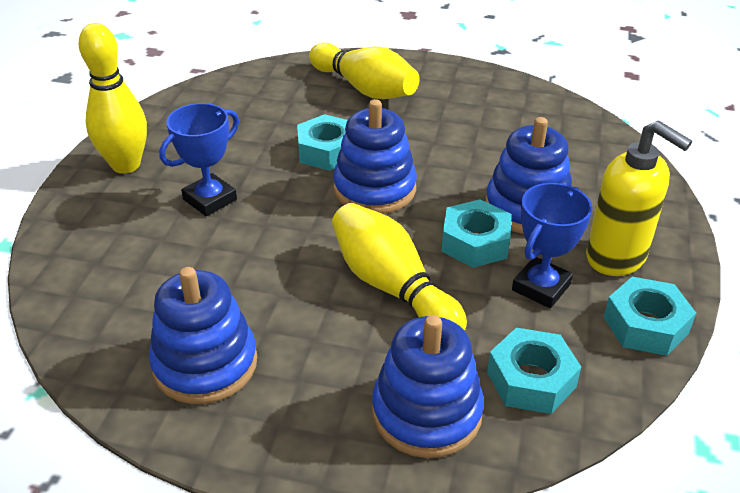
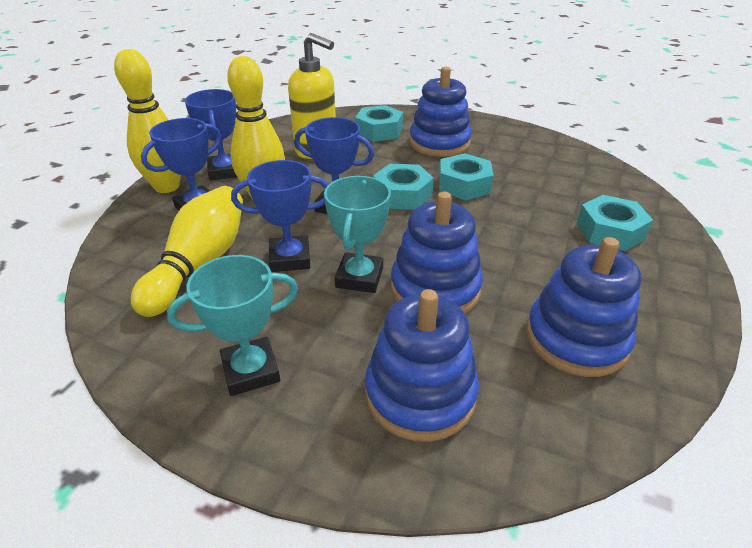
blue trophy: 2 -> 4
turquoise trophy: 0 -> 2

